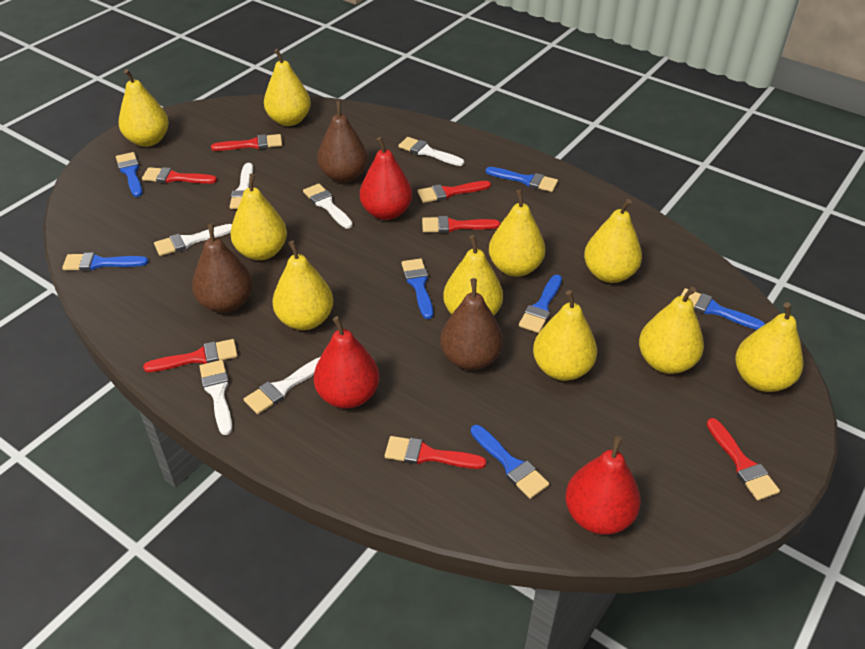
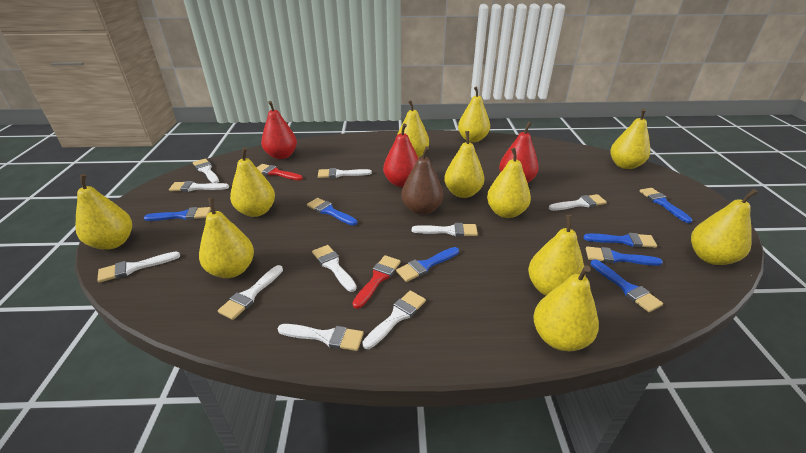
brown pear: 3 -> 1
red brush: 7 -> 2
white brush: 6 -> 10
yellow pear: 10 -> 11

